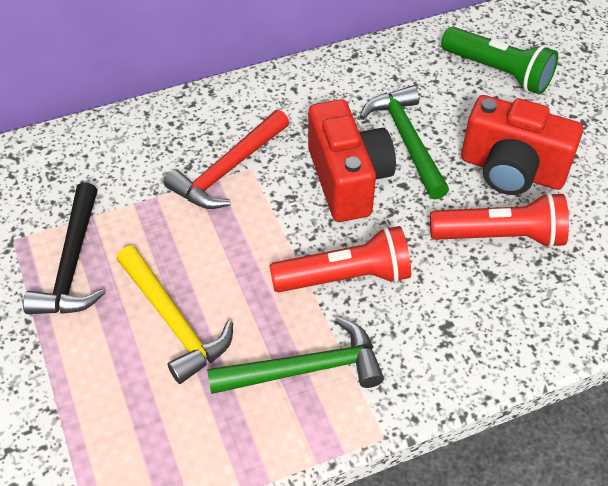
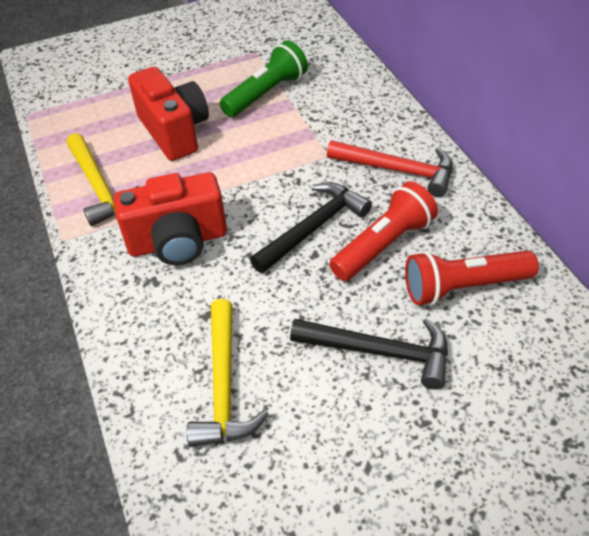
black hammer: 1 -> 2
green hammer: 2 -> 0
yellow hammer: 1 -> 2

